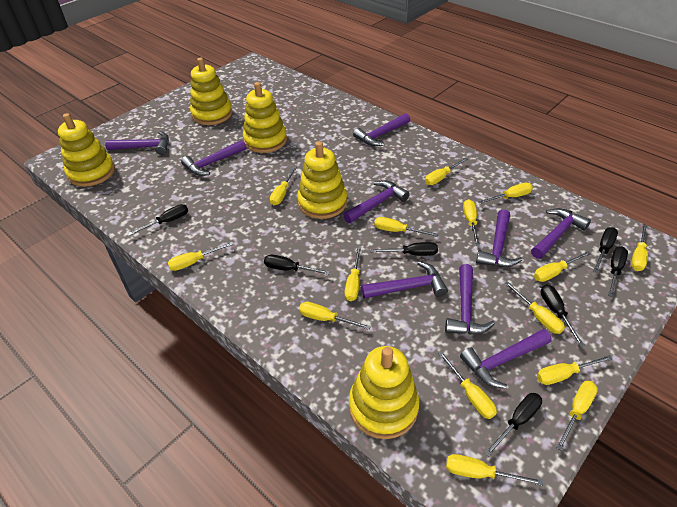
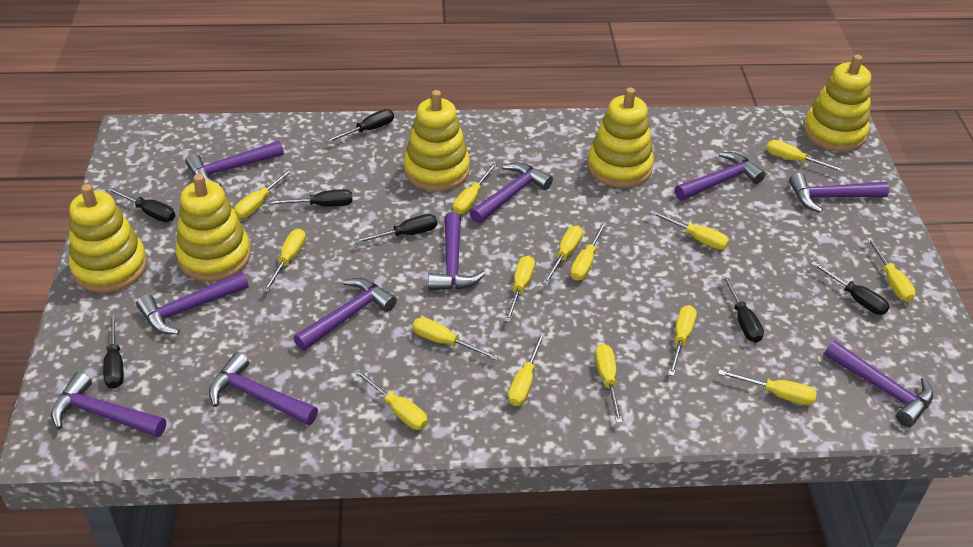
purple hammer: 9 -> 10

